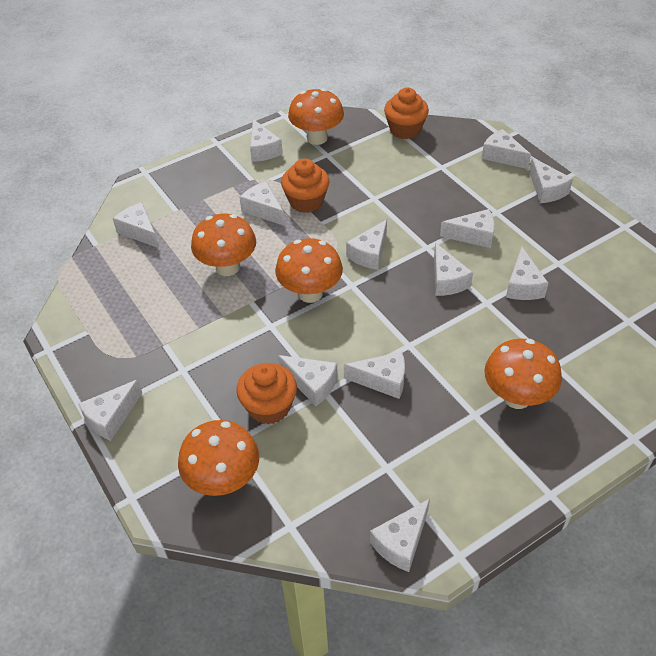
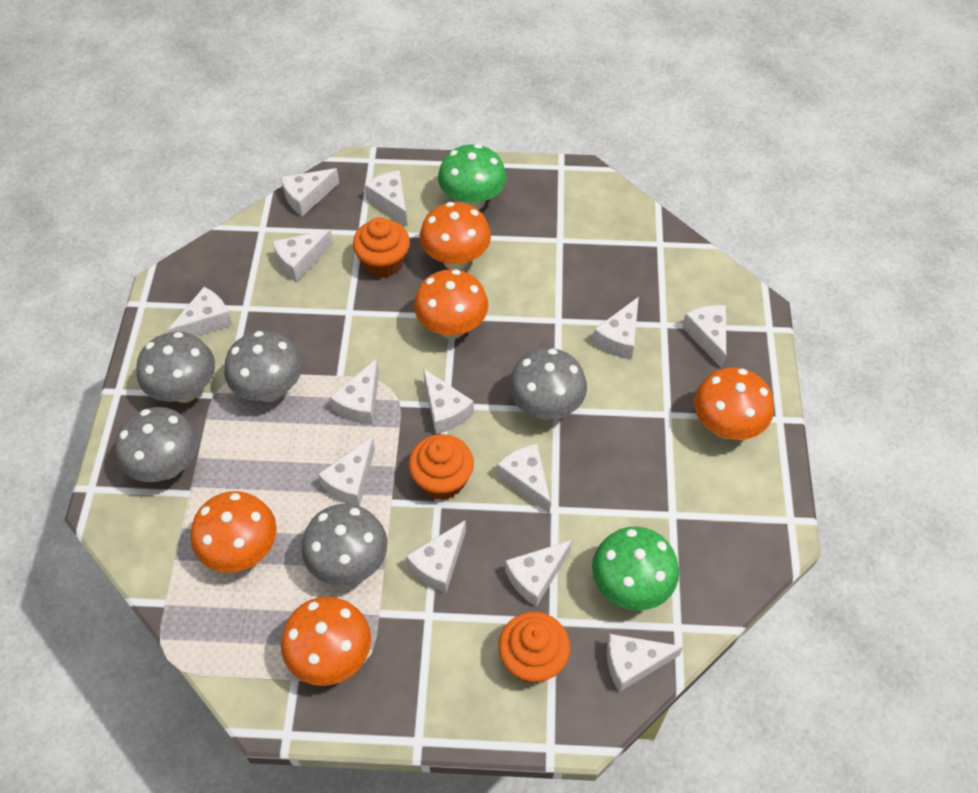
green mushroom: 0 -> 2
grey mushroom: 0 -> 5

